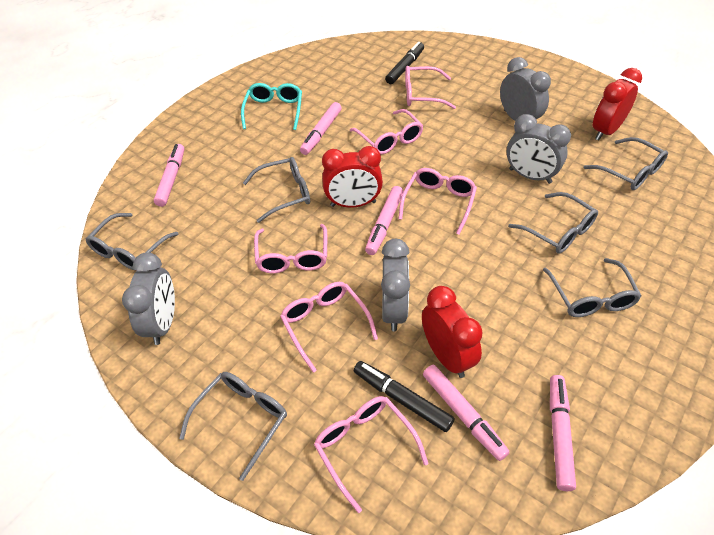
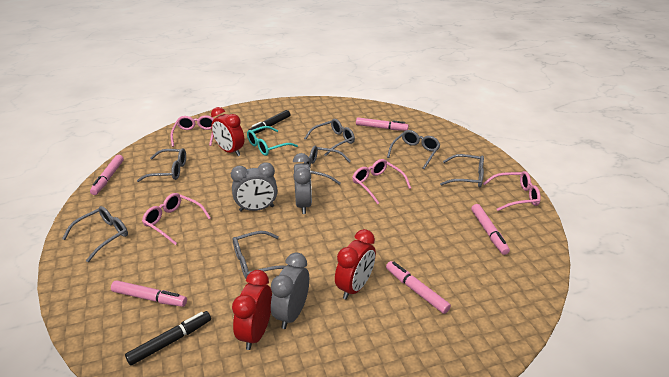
grey clock: 4 -> 3
grey glasses: 6 -> 7
pink glasses: 6 -> 4

